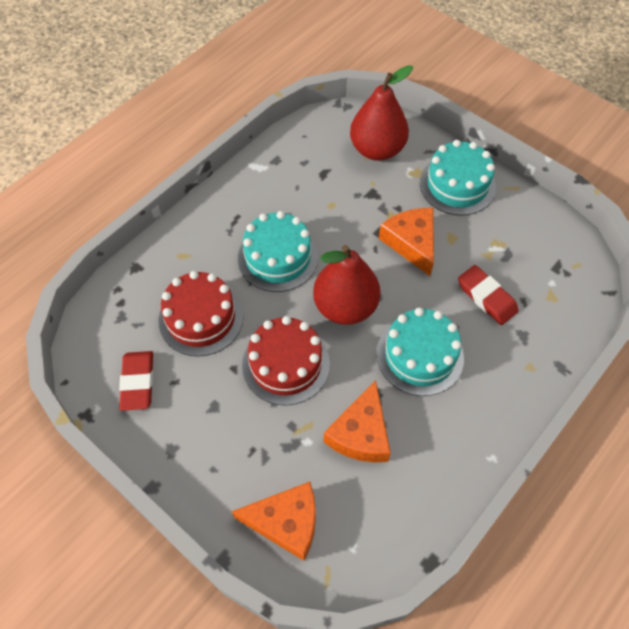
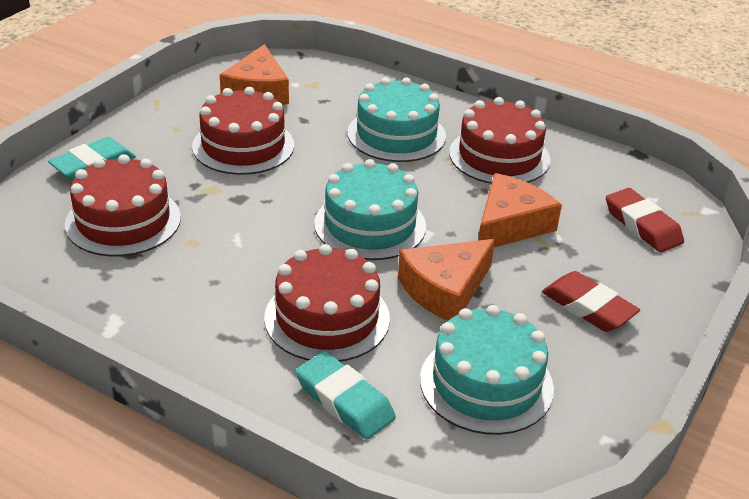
red cake: 2 -> 4
red pear: 2 -> 0
turquoise eraser: 0 -> 2

